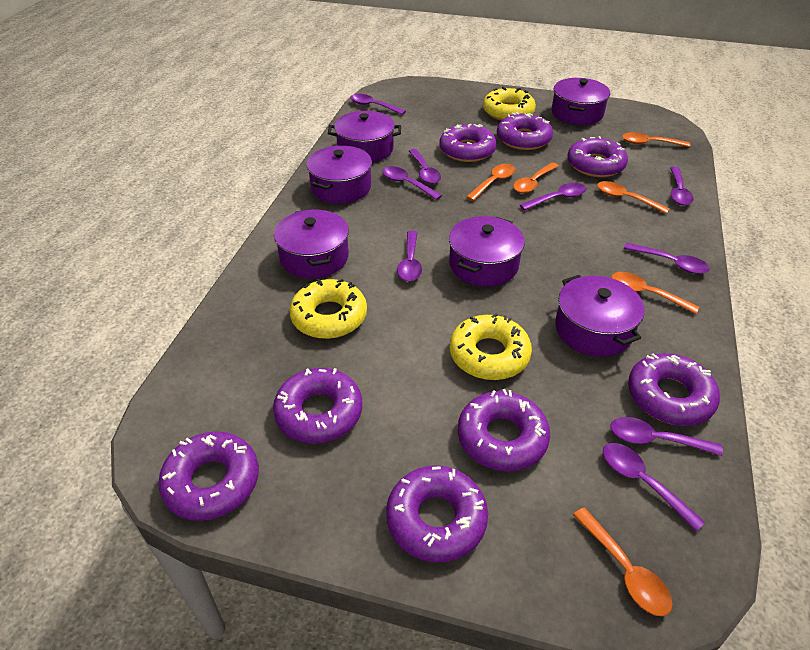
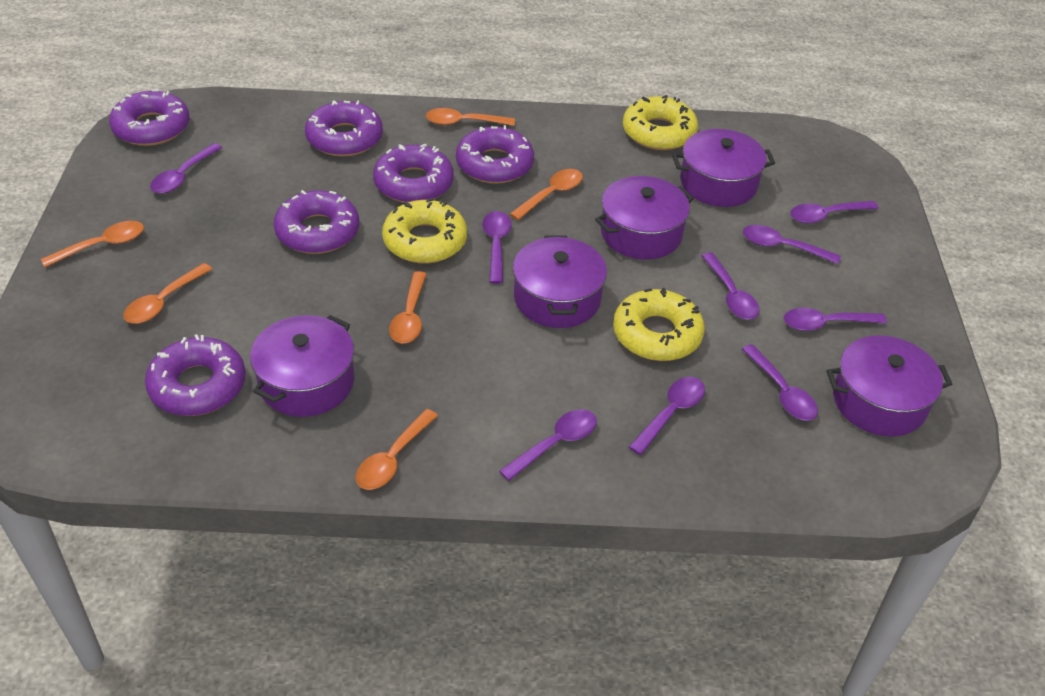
purple donut: 8 -> 6
purple pot: 6 -> 5

